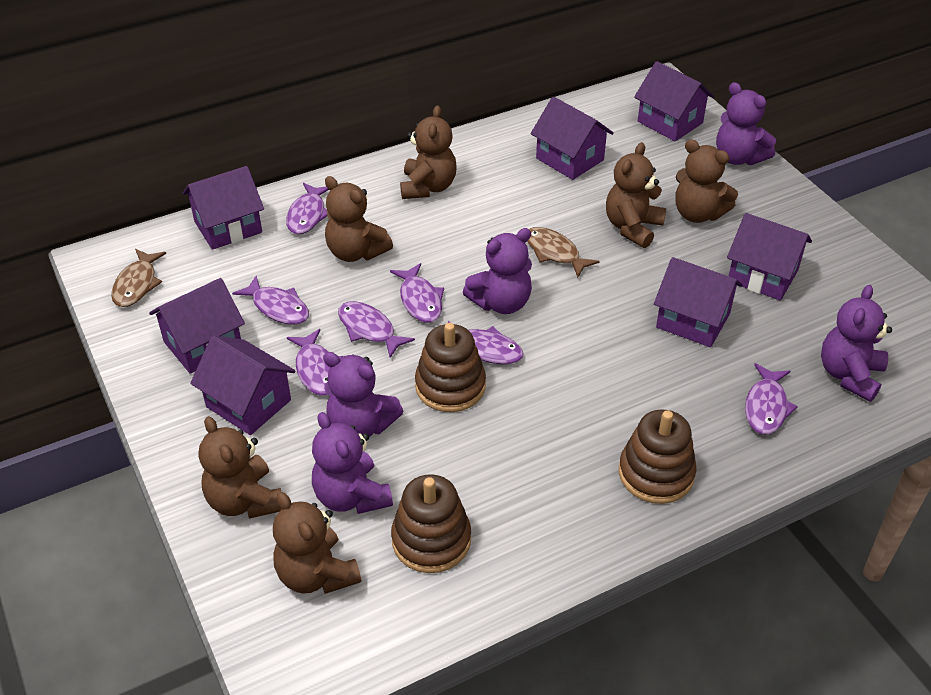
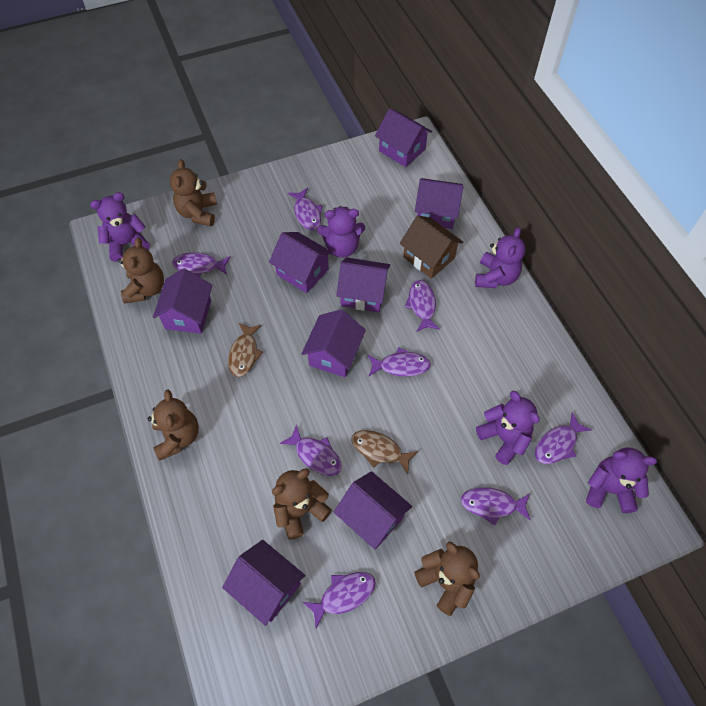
brown house: 0 -> 1
brown stacking toy: 3 -> 0
brown teddy bear: 6 -> 5
purple fish: 7 -> 8
purple house: 7 -> 8

